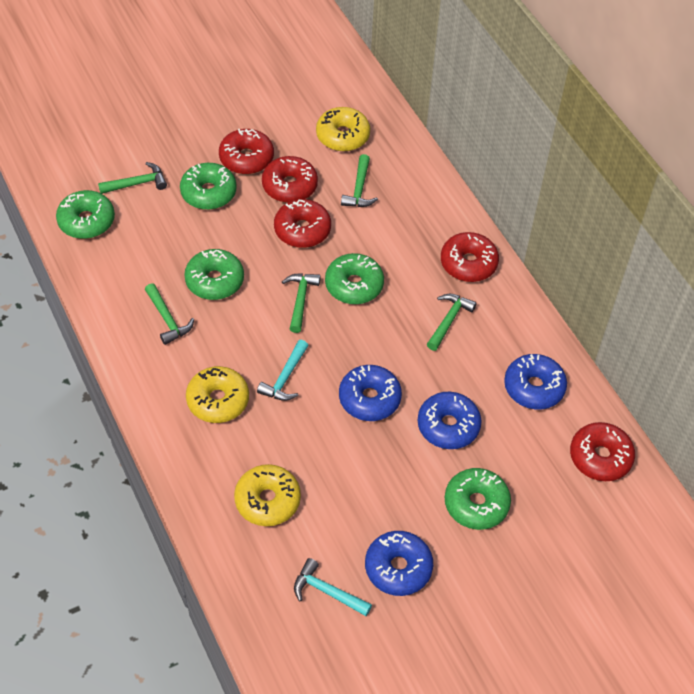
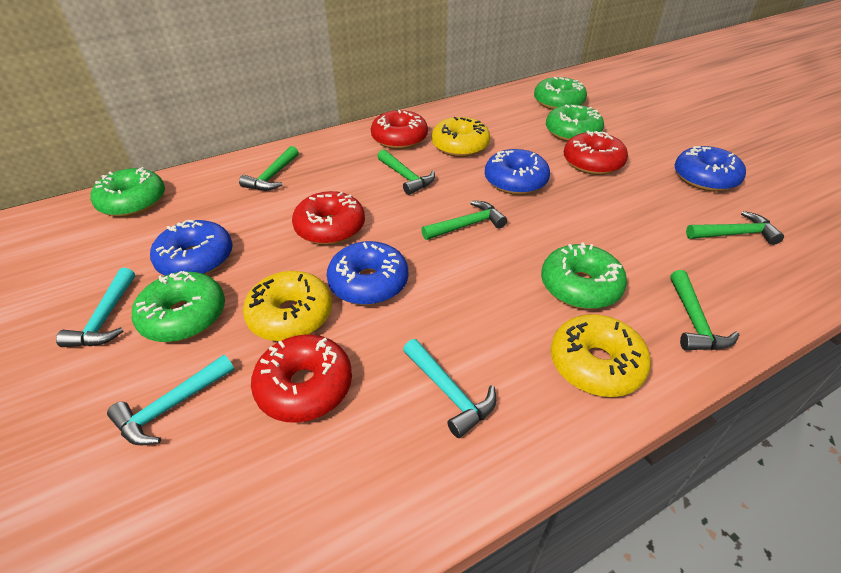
red donut: 5 -> 4
turquoise hammer: 2 -> 3

